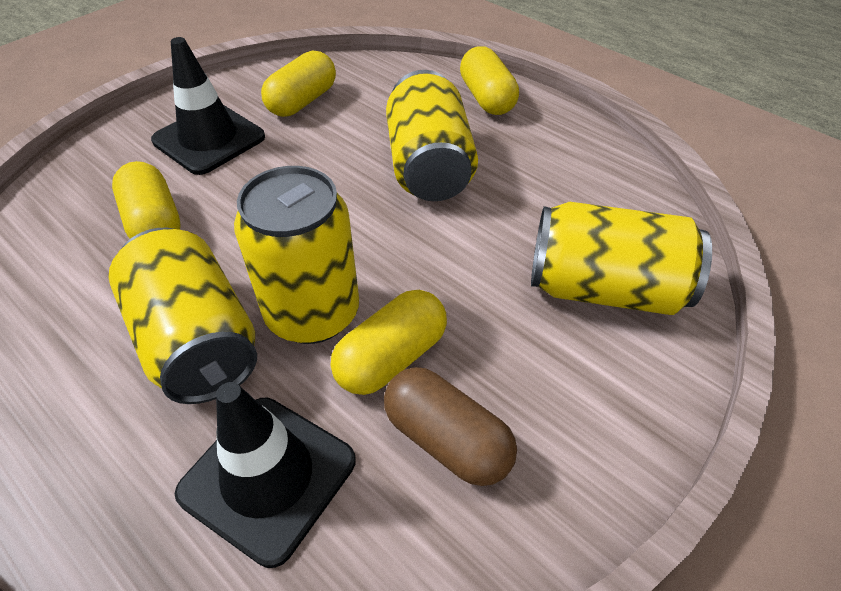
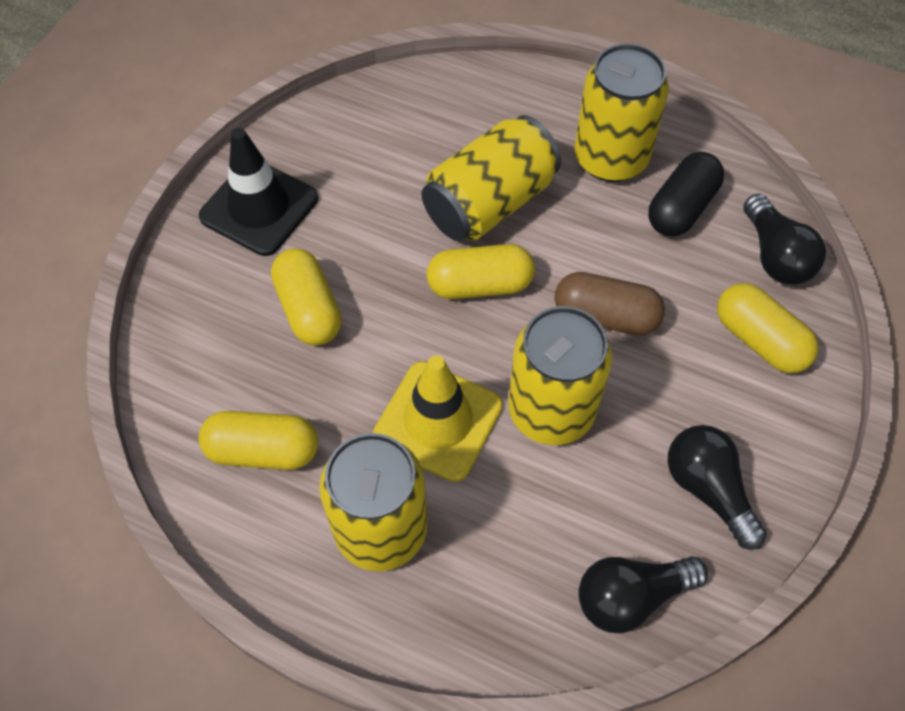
black capsule: 0 -> 1
black light bulb: 0 -> 3
black traffic cone: 2 -> 1
yellow traffic cone: 0 -> 1

